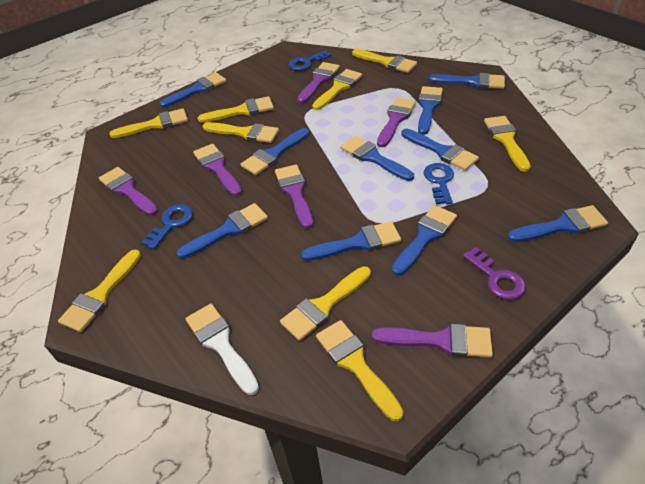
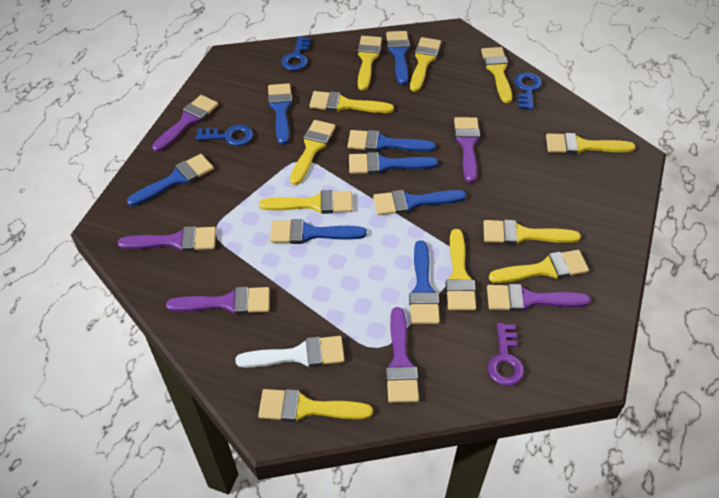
blue brush: 10 -> 8
yellow brush: 9 -> 11

